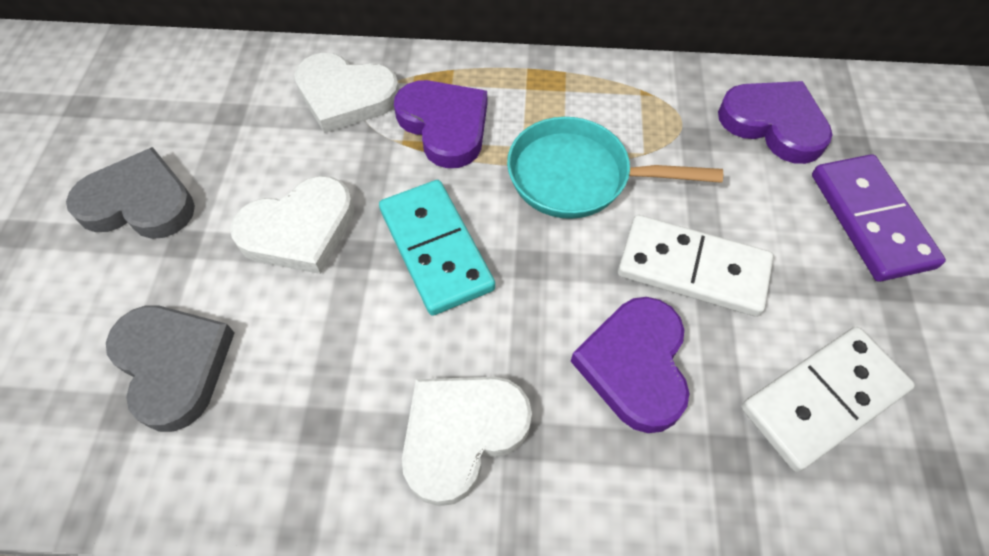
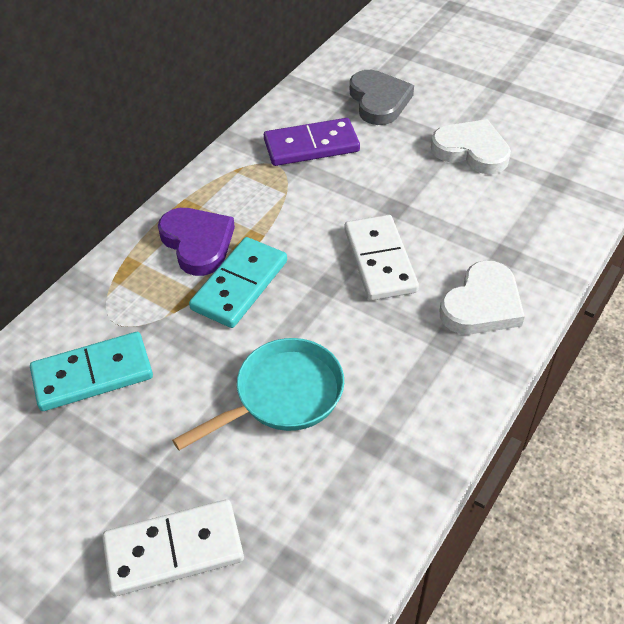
grey heart: 2 -> 1
purple heart: 3 -> 1
turquoise domino: 1 -> 2
white heart: 3 -> 2

